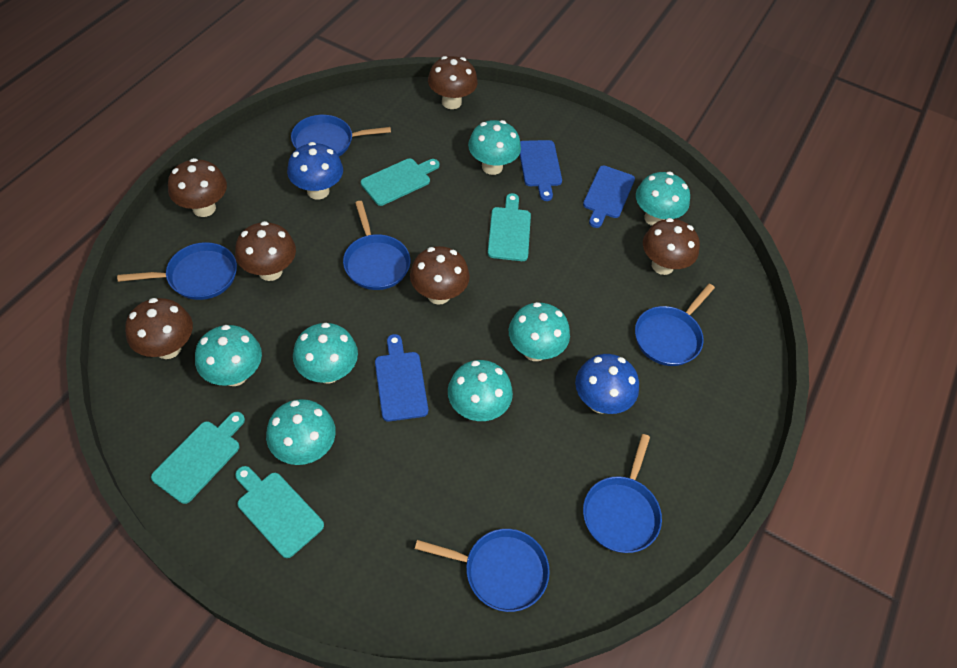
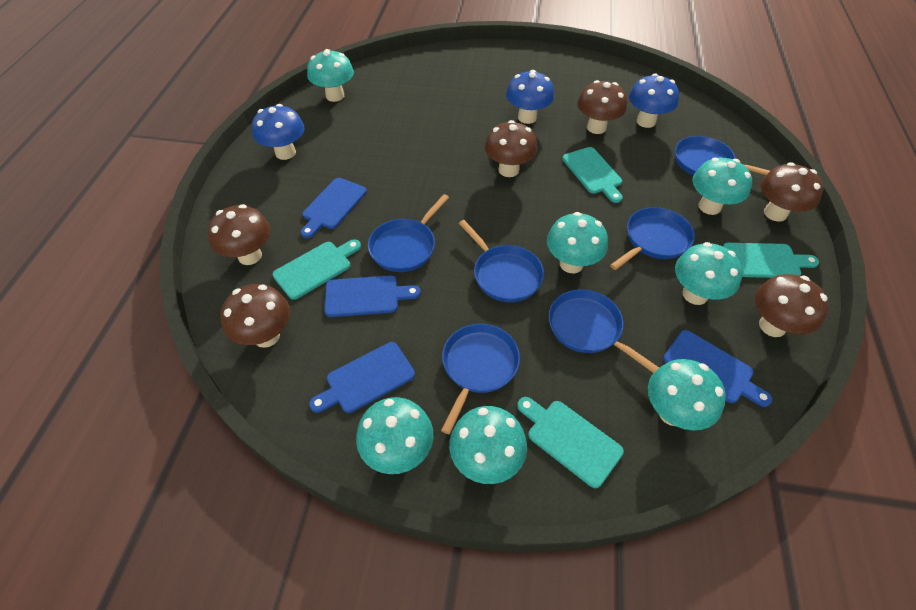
blue cutting board: 3 -> 4
blue mushroom: 2 -> 3

